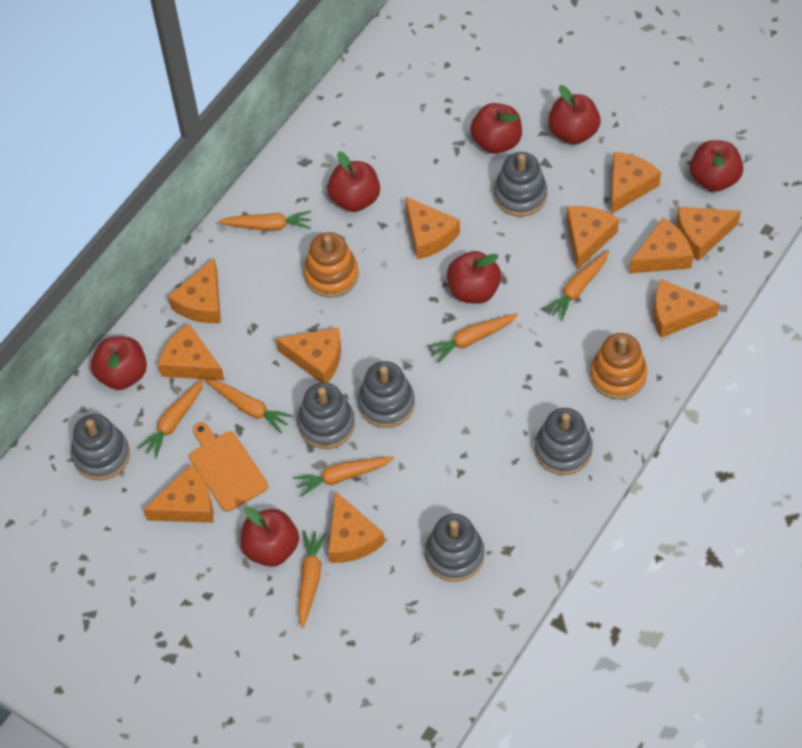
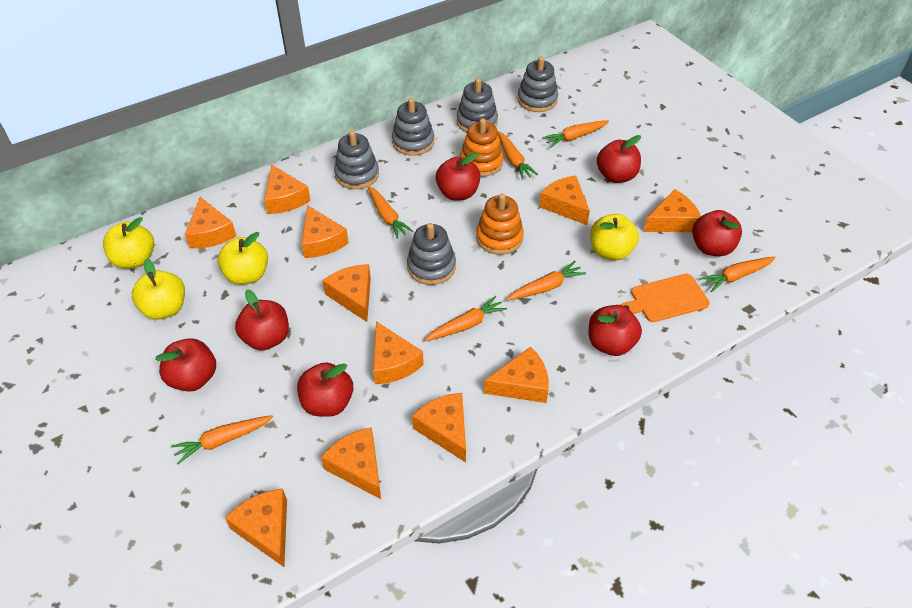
grey stacking toy: 6 -> 5
yellow apple: 0 -> 4

